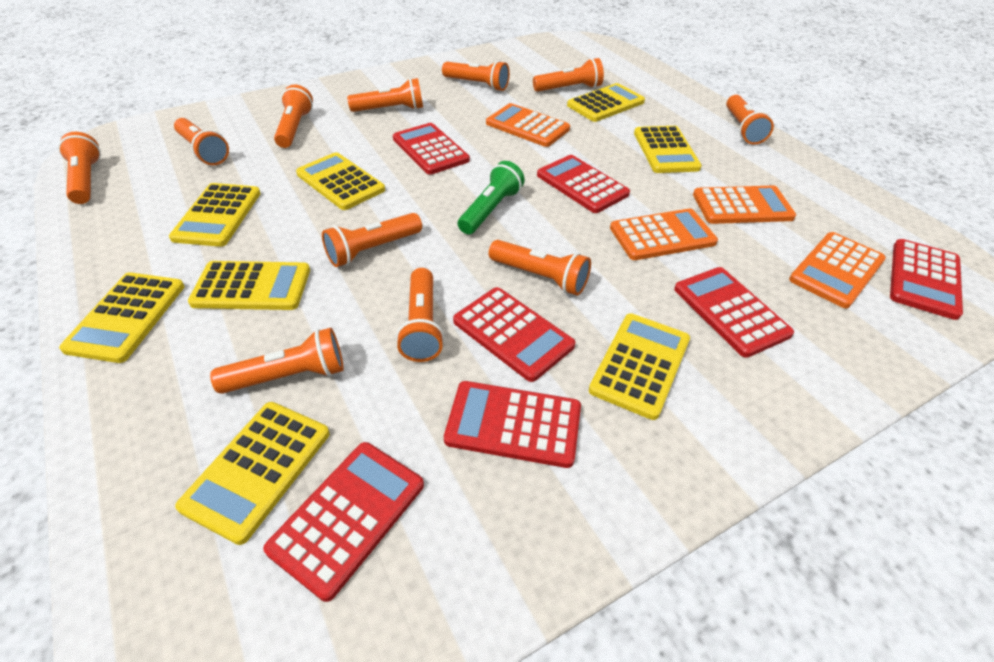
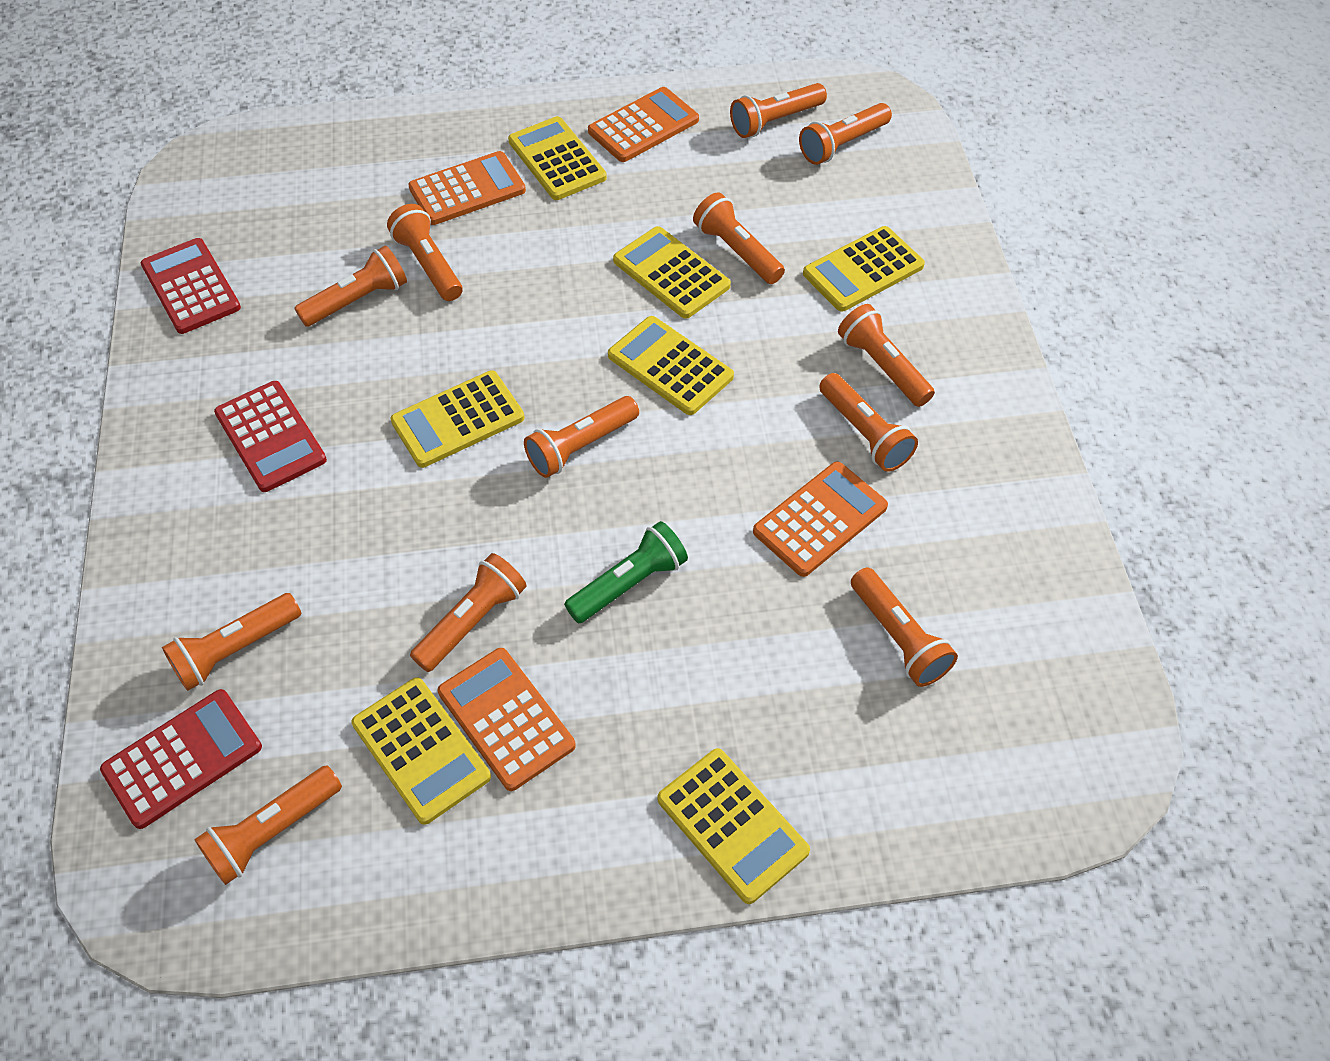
orange flashlight: 11 -> 12
red calculator: 7 -> 3
yellow calculator: 8 -> 7

